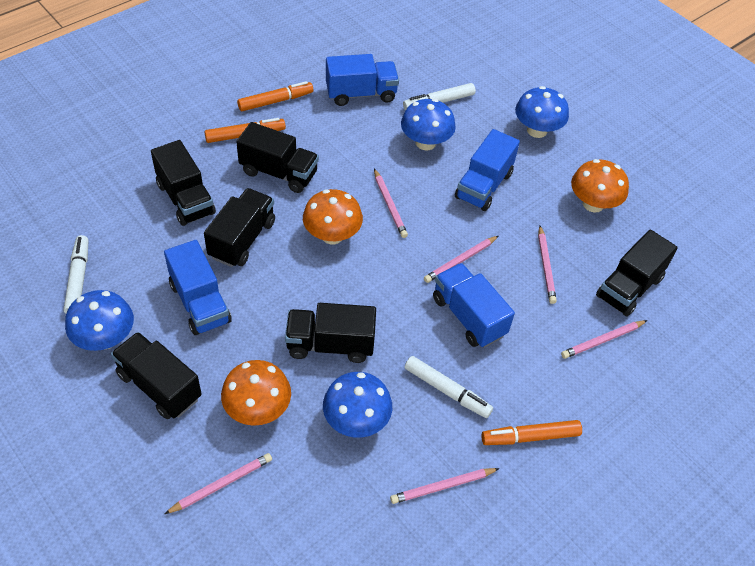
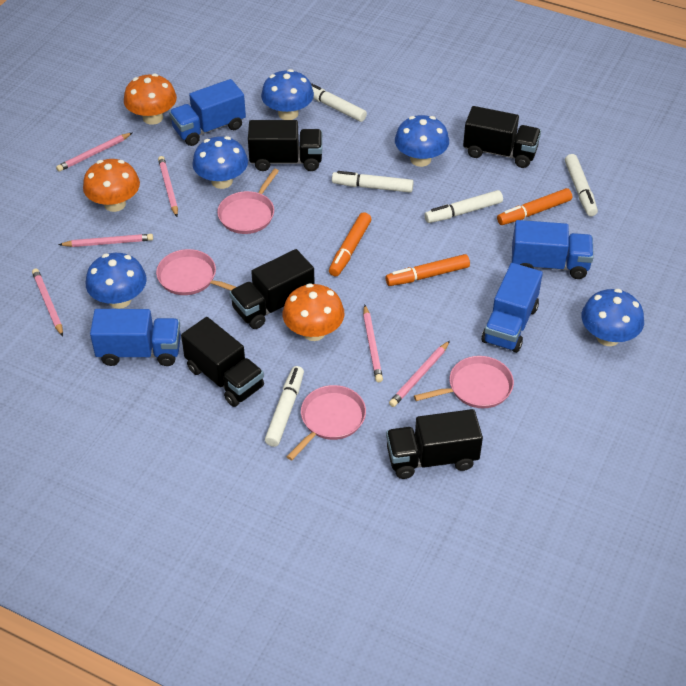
black truck: 6 -> 5
blue mushroom: 4 -> 5
pink pan: 0 -> 4
white marker: 3 -> 5

